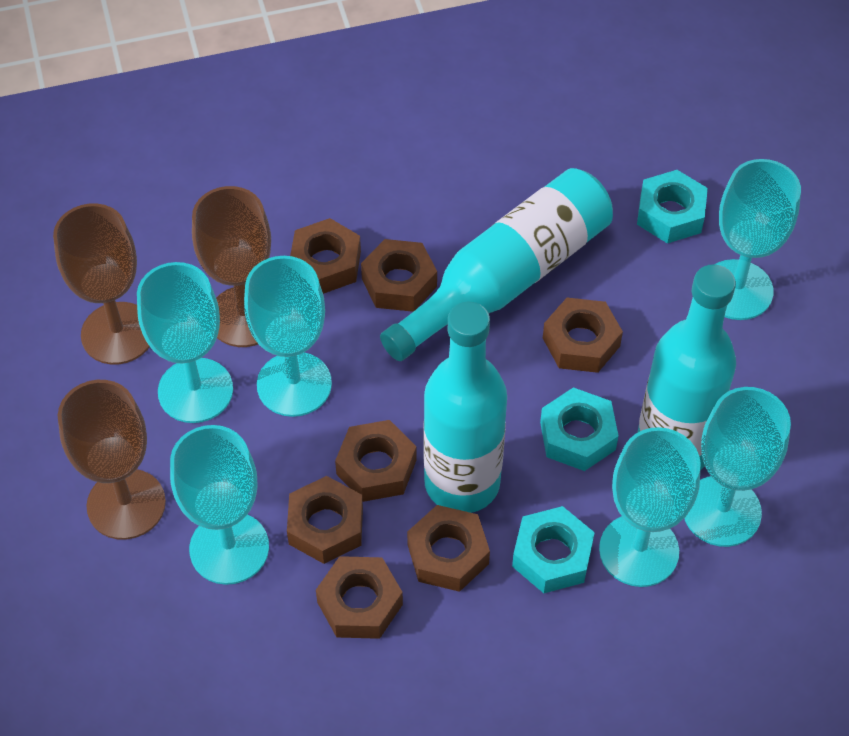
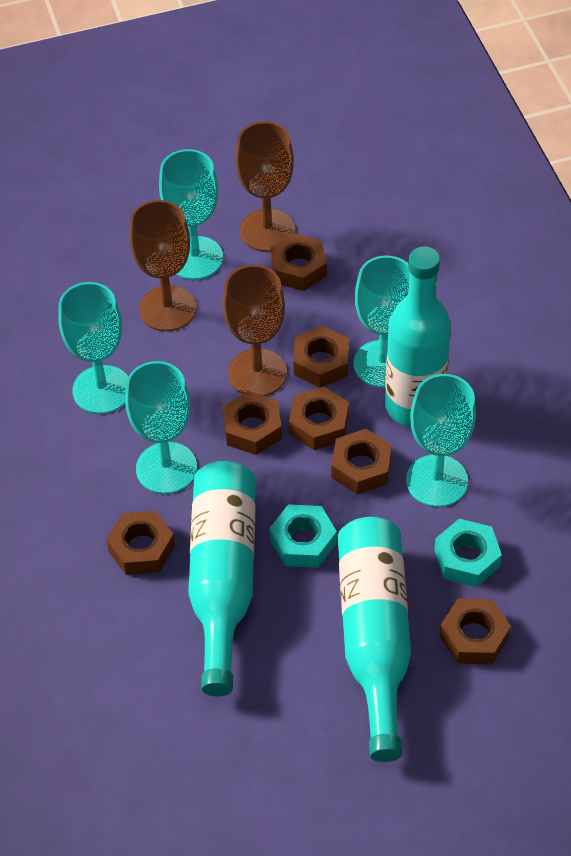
turquoise goblet: 6 -> 5
turquoise nut: 3 -> 2

